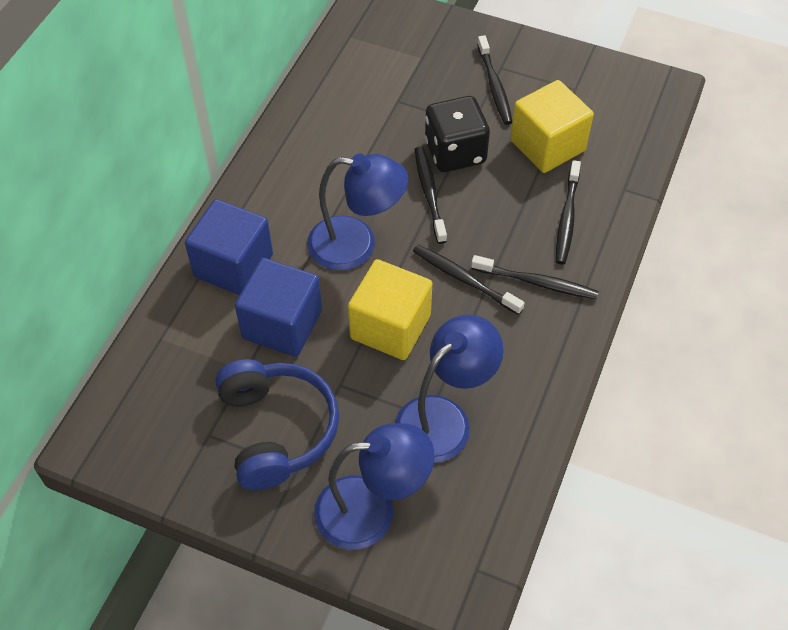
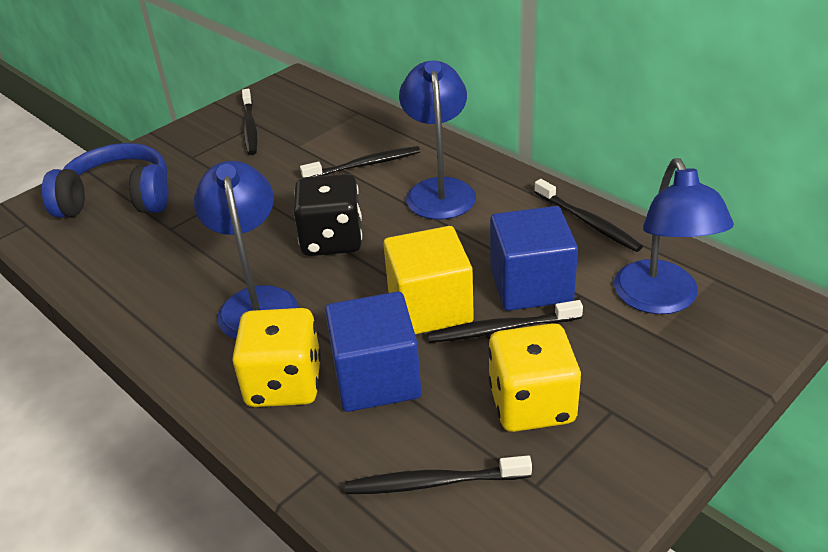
yellow cube: 2 -> 1
yellow dice: 0 -> 2

